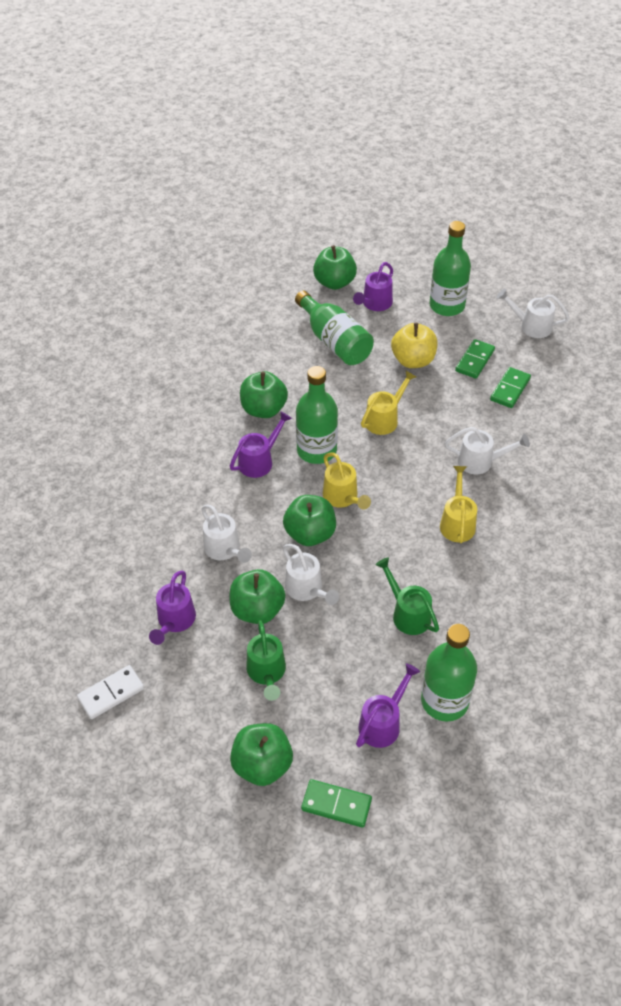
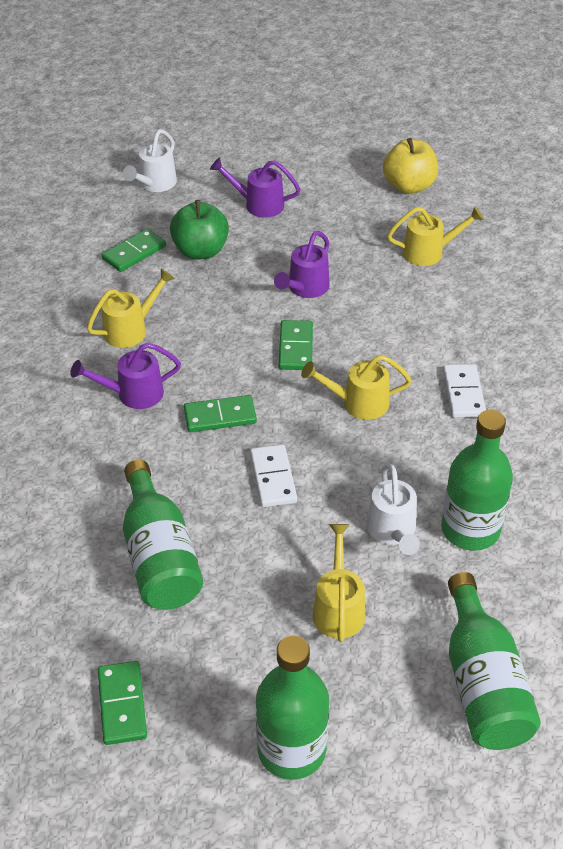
green apple: 5 -> 1
green domino: 3 -> 4
green watering can: 2 -> 0
purple watering can: 4 -> 3
white domino: 1 -> 2
white watering can: 4 -> 2
yellow watering can: 3 -> 4

